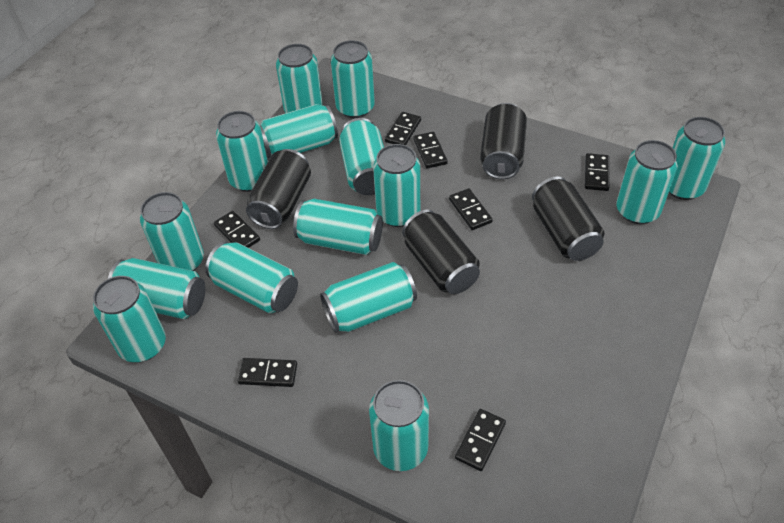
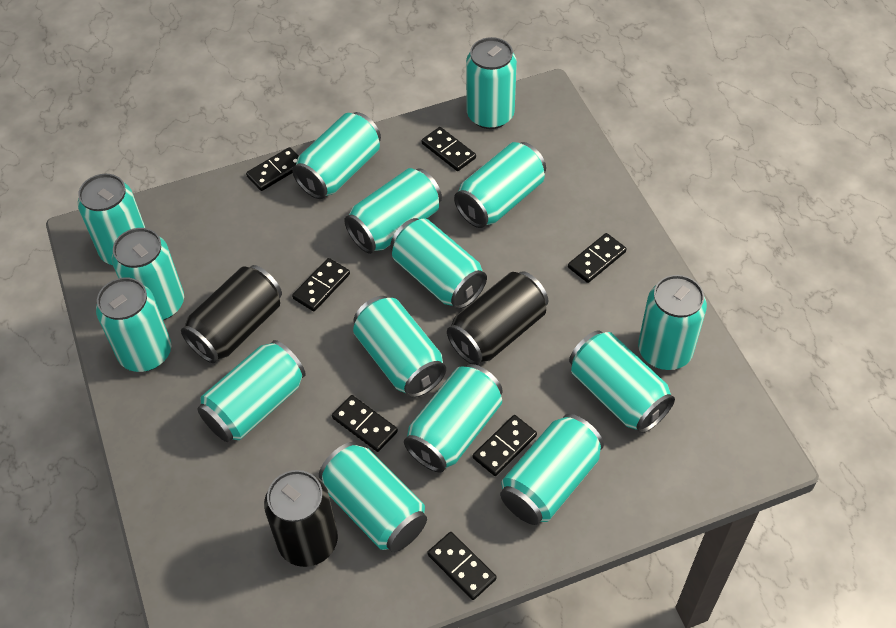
black can: 4 -> 3

